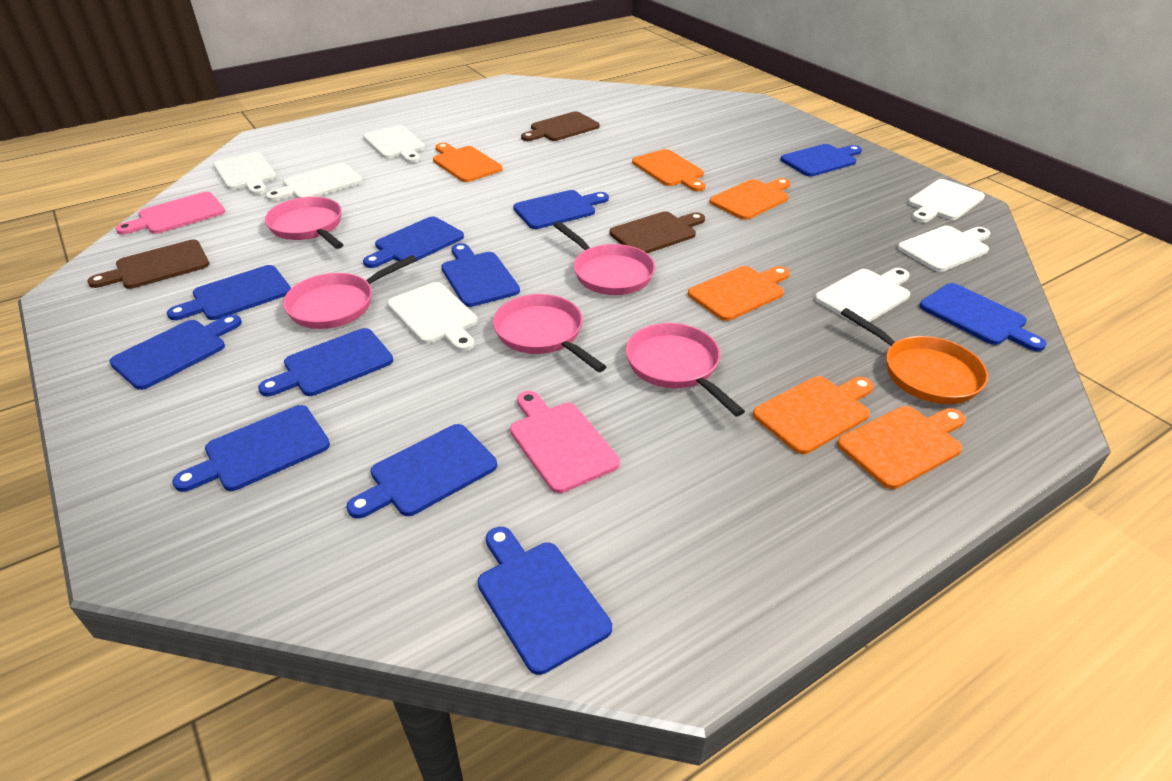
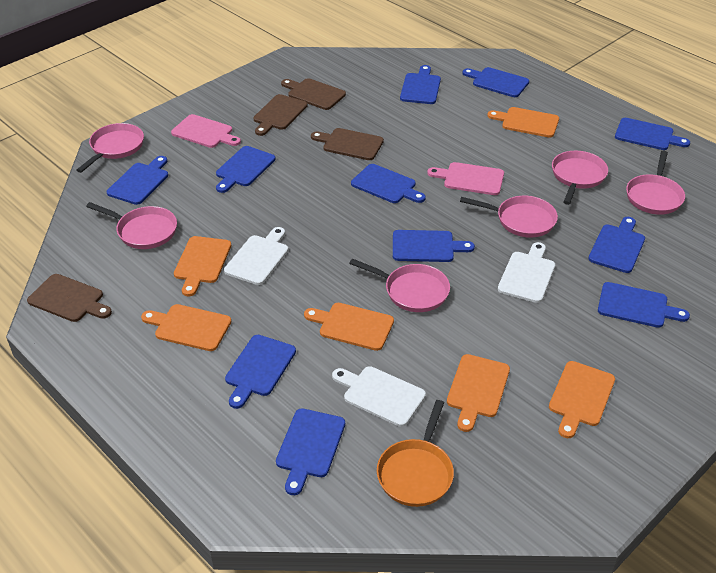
brown cutting board: 3 -> 4
pink pan: 5 -> 6
white cutting board: 7 -> 3

